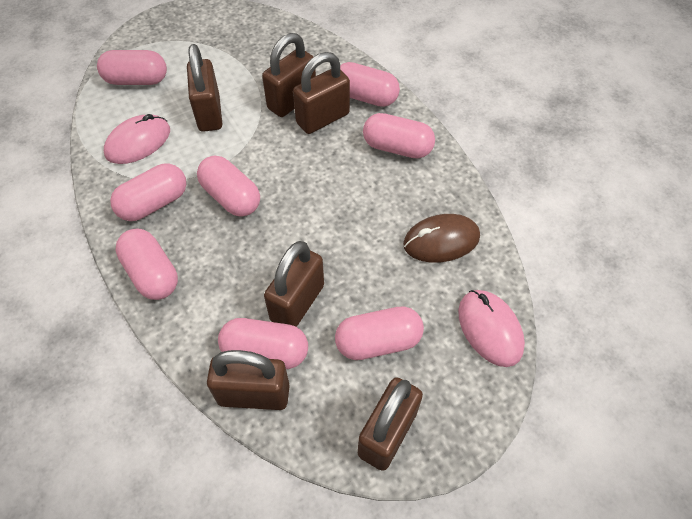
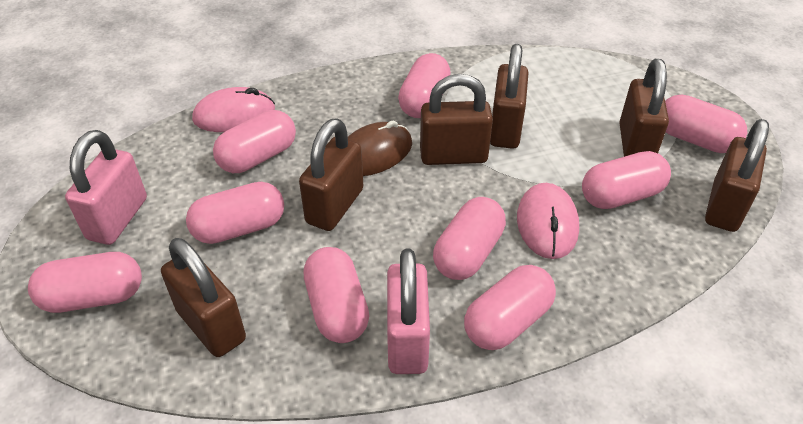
pink capsule: 8 -> 9
pink padlock: 0 -> 2

